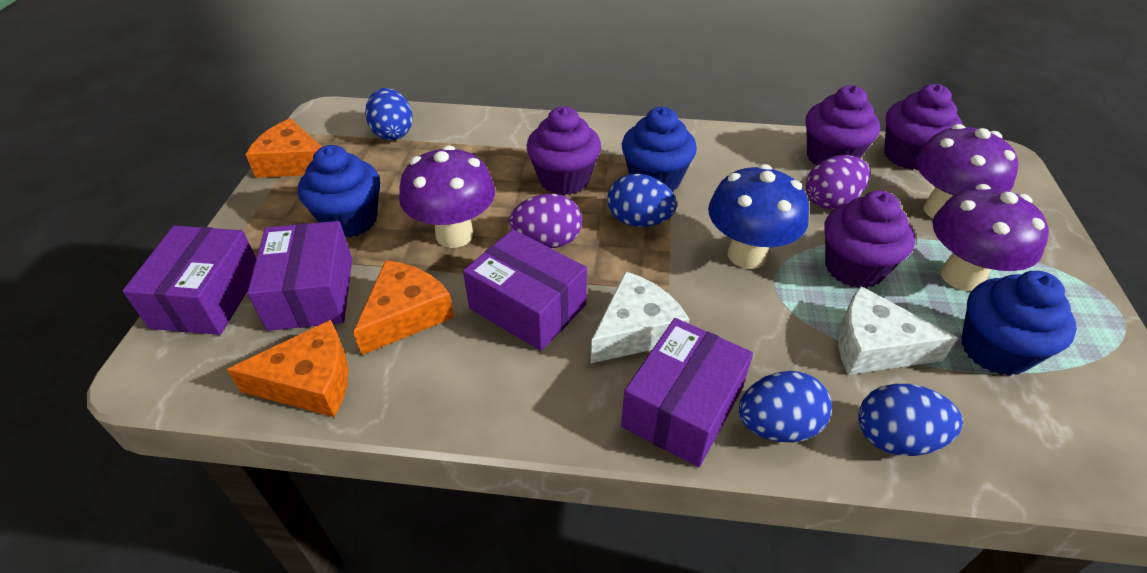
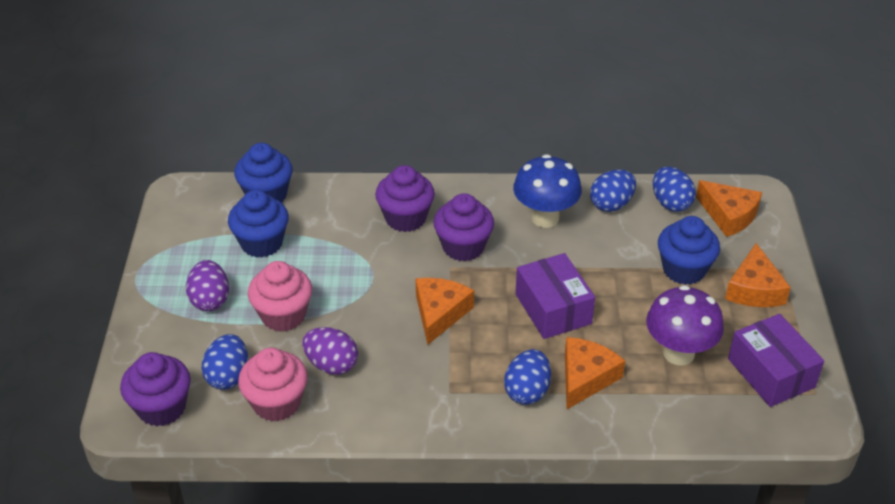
orange cheese: 3 -> 4
pink cupcake: 0 -> 2
purple box: 4 -> 2
purple cupcake: 4 -> 3
purple mushroom: 3 -> 1
white cheese: 2 -> 0

